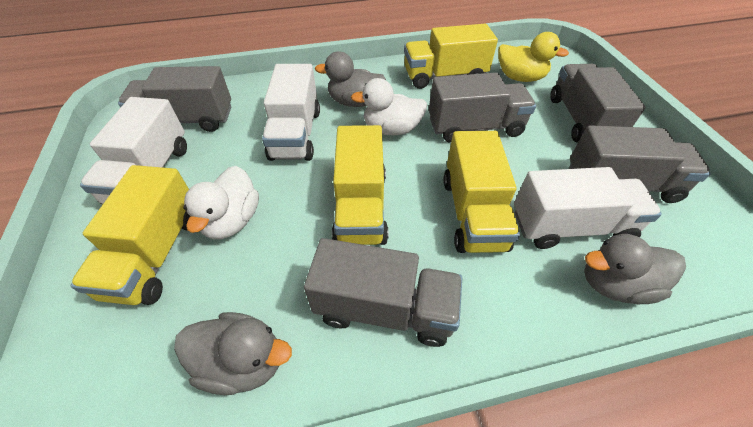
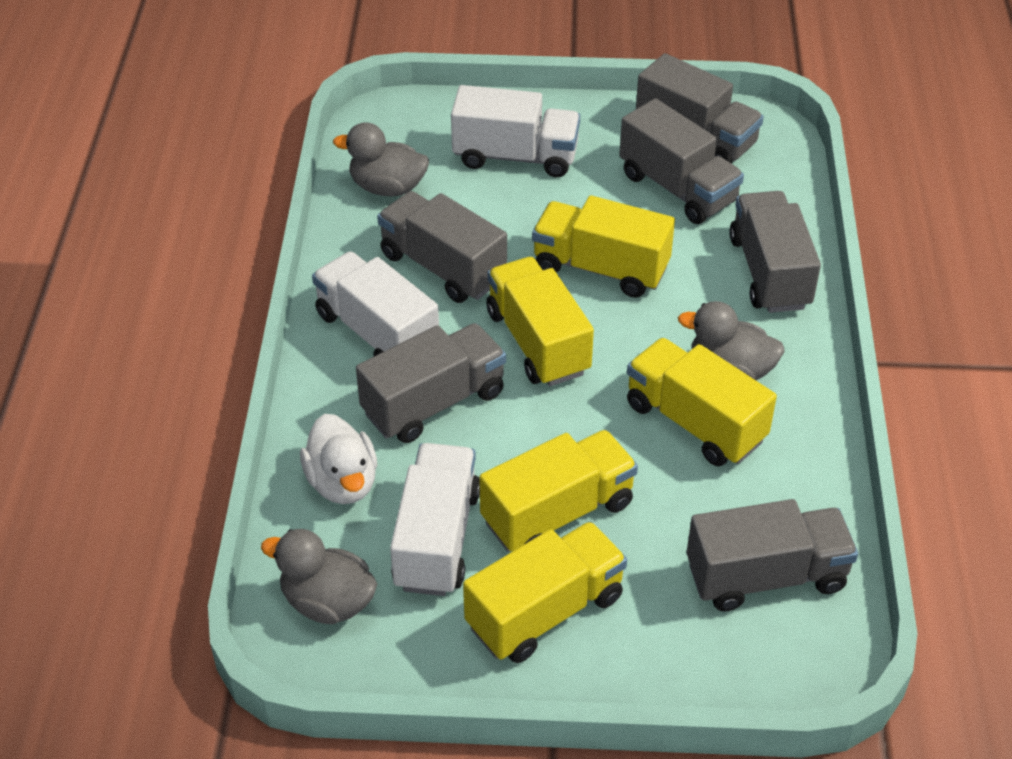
grey truck: 5 -> 6
white duck: 2 -> 1
yellow duck: 1 -> 0
yellow truck: 4 -> 5

